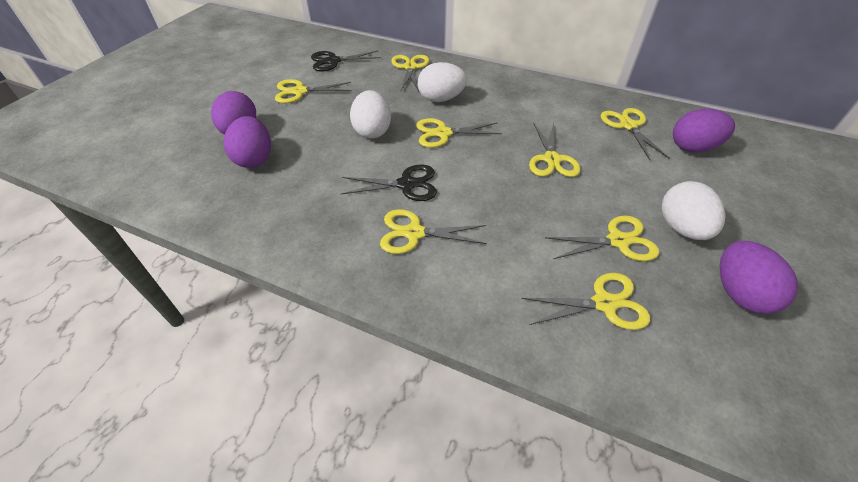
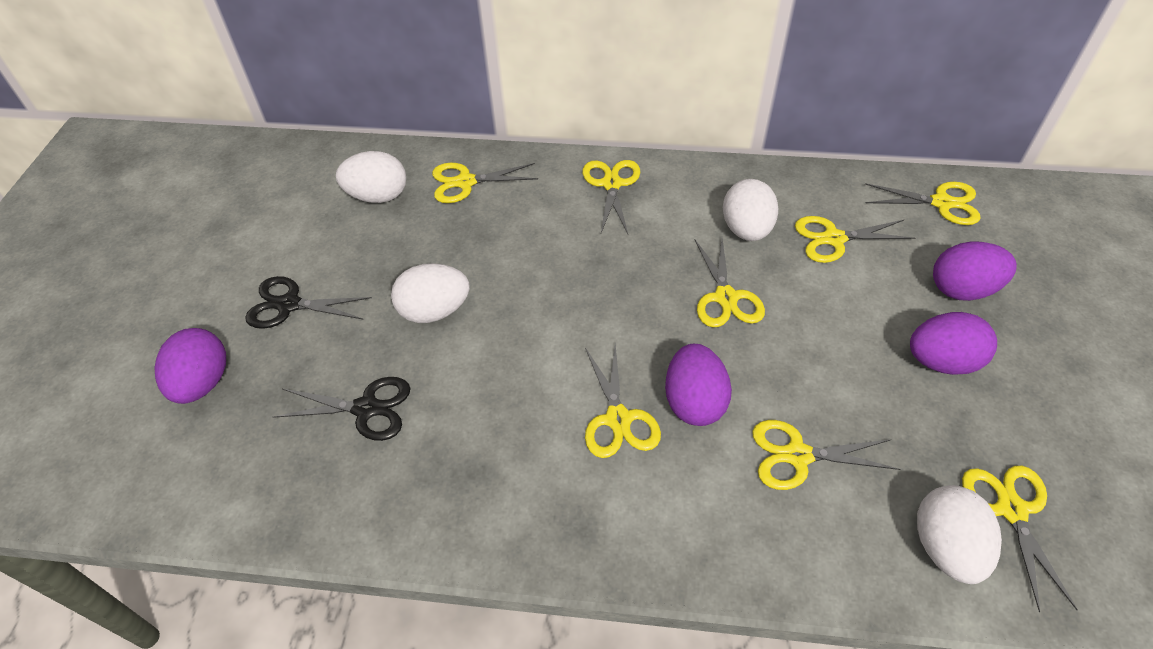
white egg: 3 -> 4

